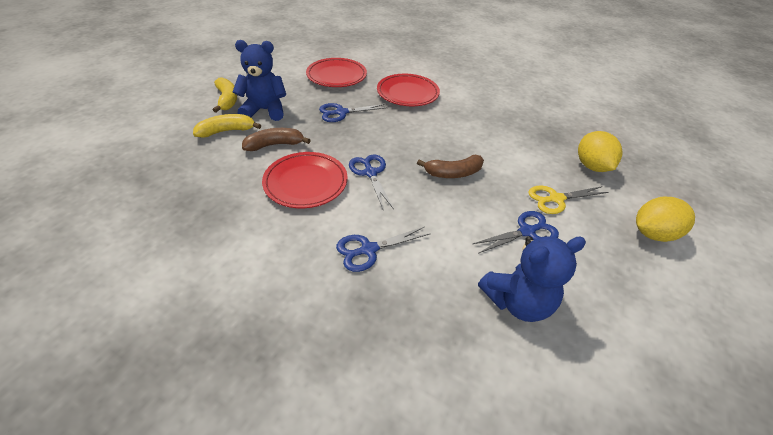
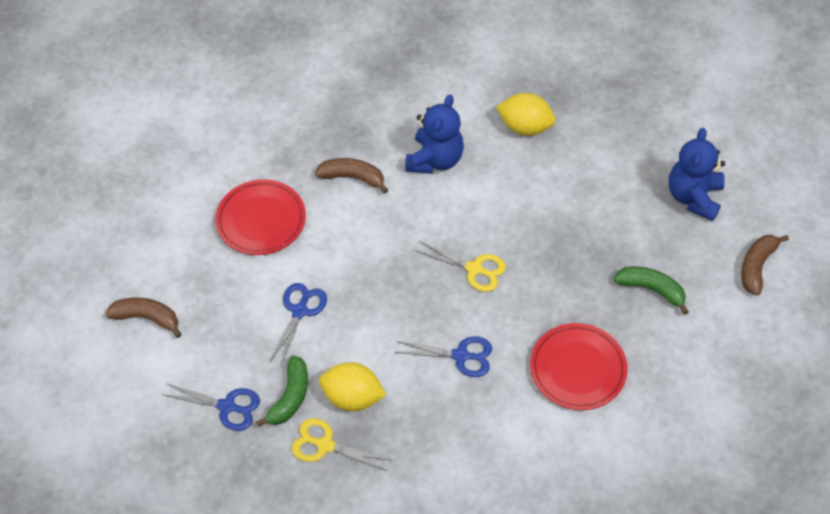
blue scissors: 4 -> 3
brown banana: 2 -> 3
green banana: 0 -> 2
red plate: 3 -> 2
yellow banana: 2 -> 0
yellow scissors: 1 -> 2

